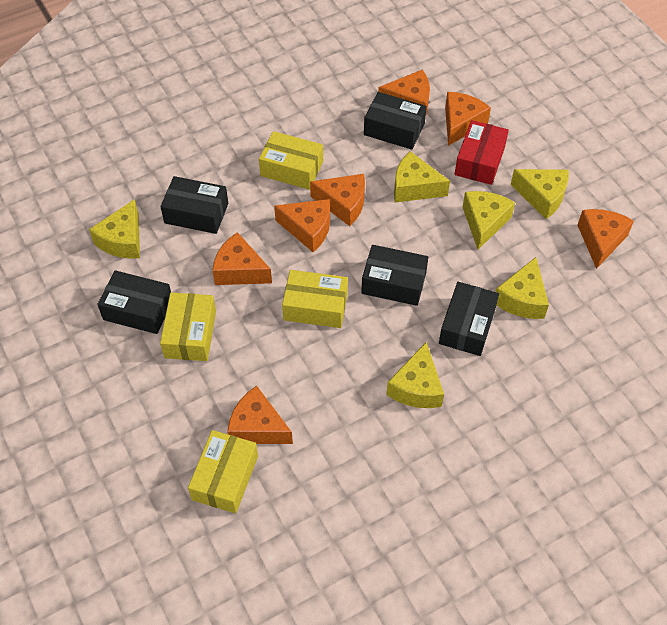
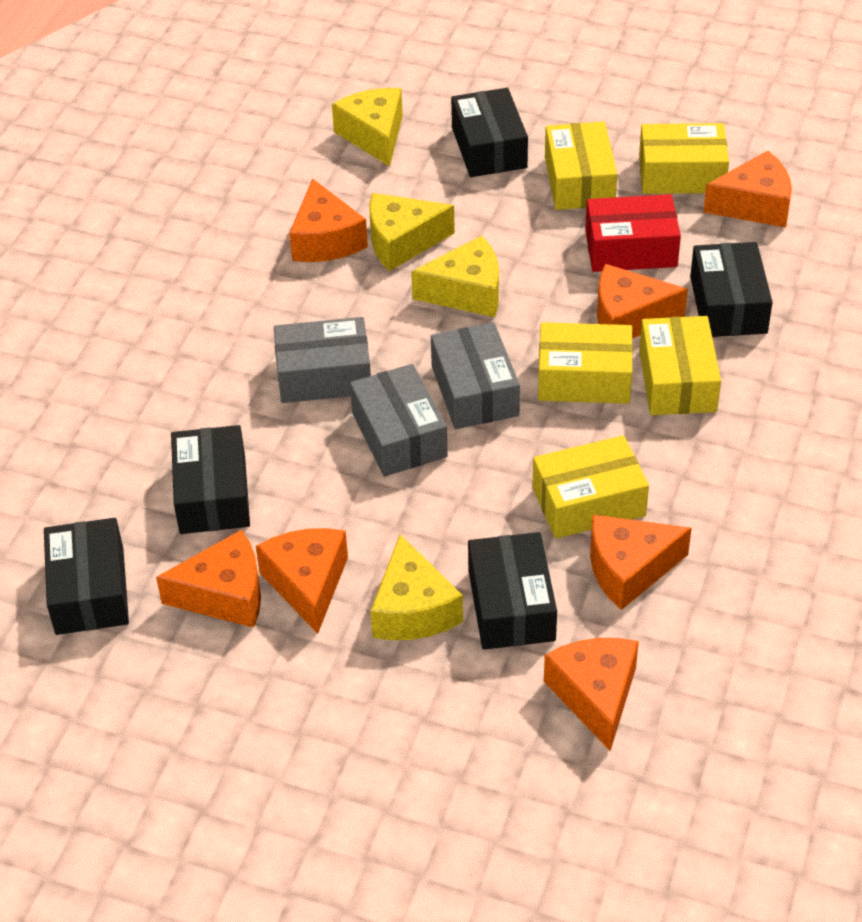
grey box: 0 -> 3
yellow box: 4 -> 5
yellow cheese: 6 -> 4

